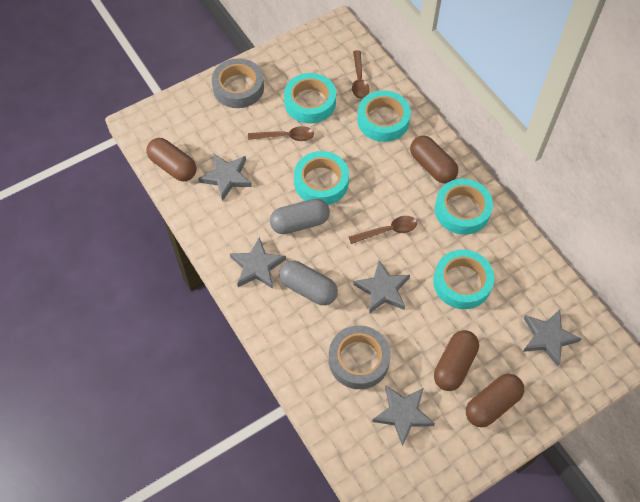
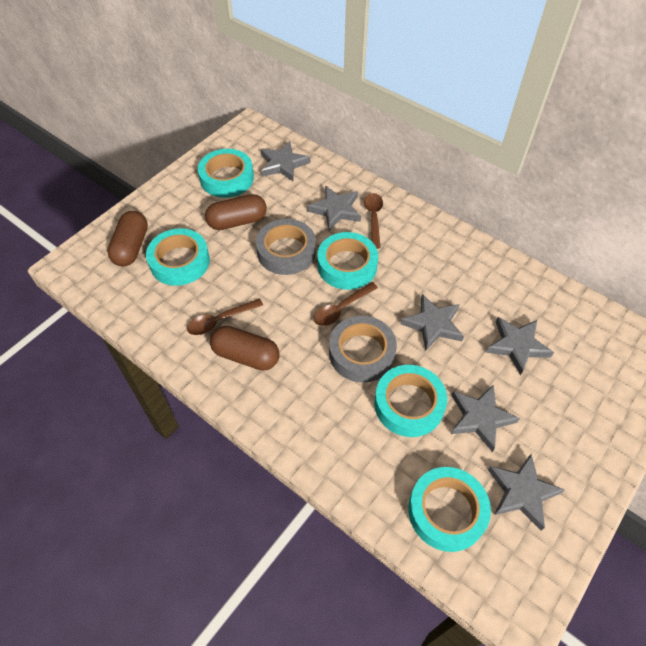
brown capsule: 4 -> 3
grey capsule: 2 -> 0
grey star: 5 -> 6

